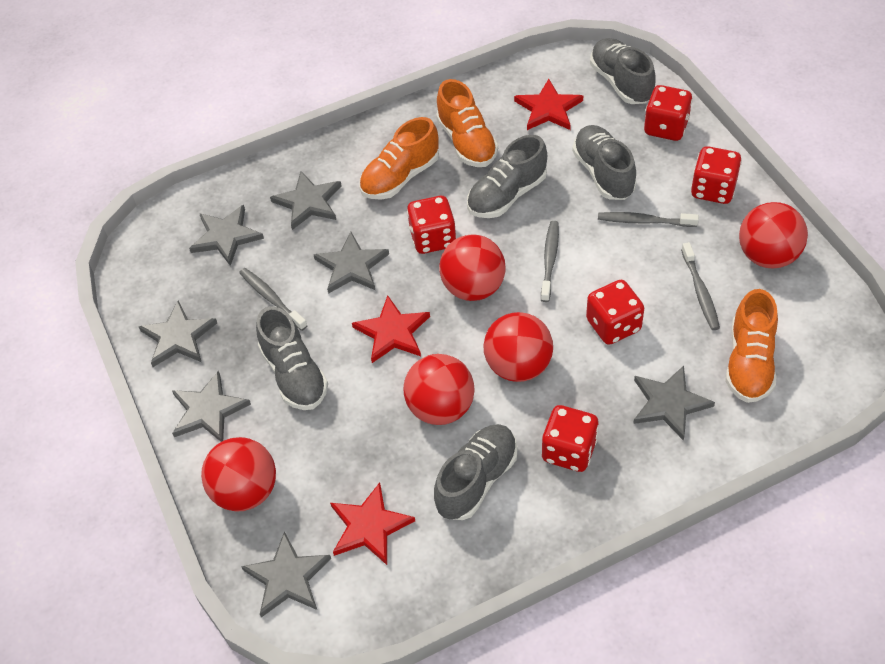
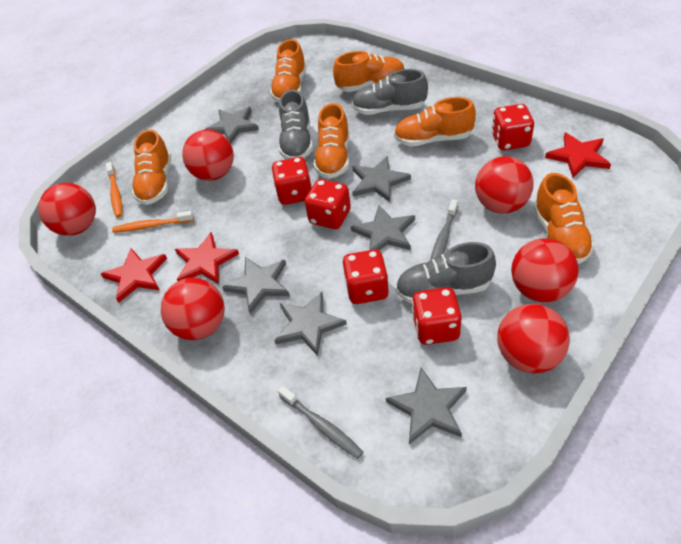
grey shoe: 5 -> 3
grey star: 7 -> 6
grey toothbrush: 4 -> 2
orange shoe: 3 -> 6
orange toothbrush: 0 -> 2
red ball: 5 -> 6

